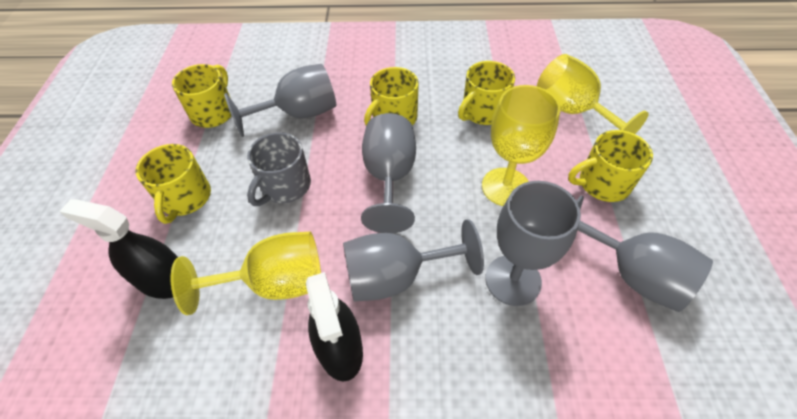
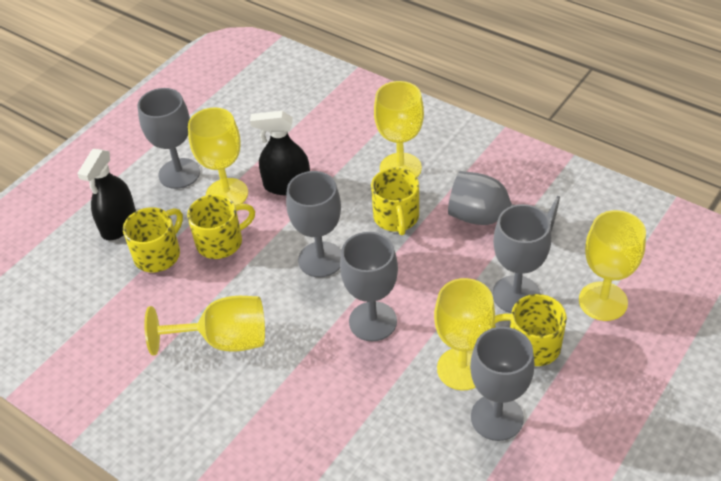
grey goblet: 5 -> 6
grey mug: 1 -> 0
yellow goblet: 3 -> 5
yellow mug: 5 -> 4

